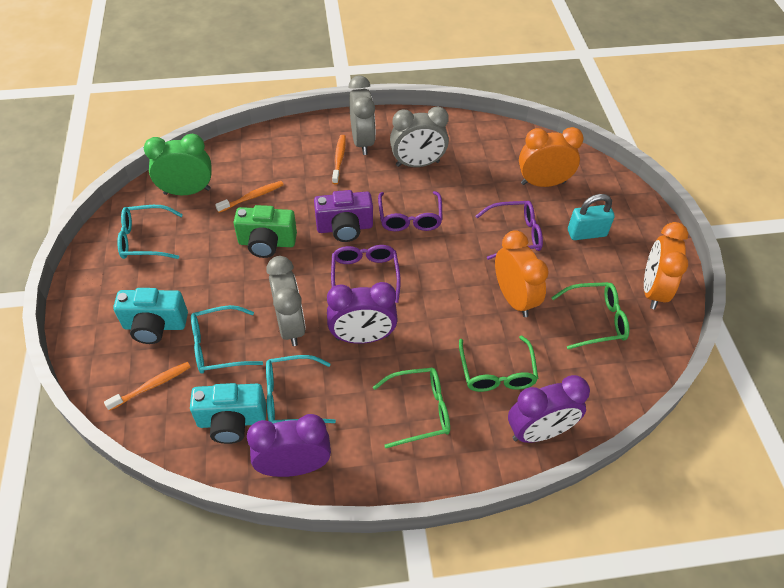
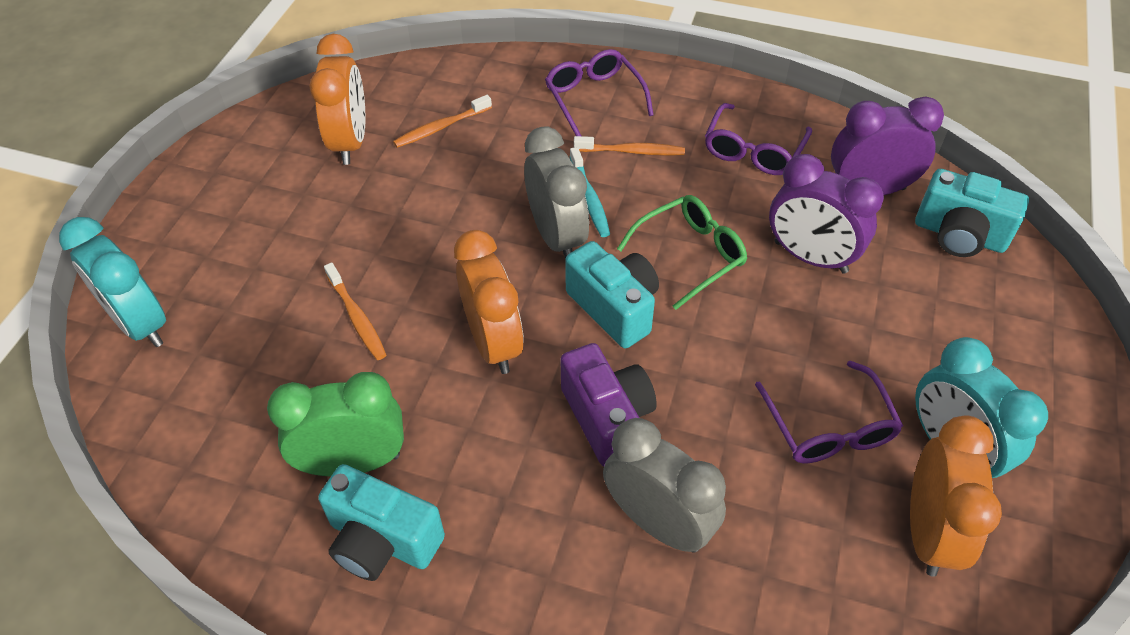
green camera: 1 -> 0
green glasses: 3 -> 1
grey clock: 3 -> 2
purple clock: 3 -> 2
turquoise camera: 2 -> 3
turquoise clock: 0 -> 2
turquoise glasses: 3 -> 0
turquoise padlock: 1 -> 0
turquoise toothbrush: 0 -> 1

